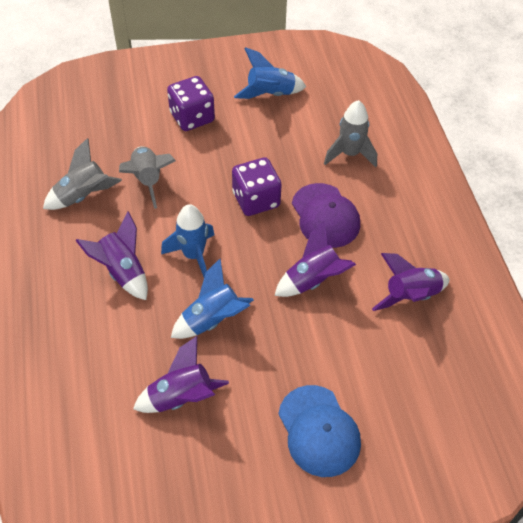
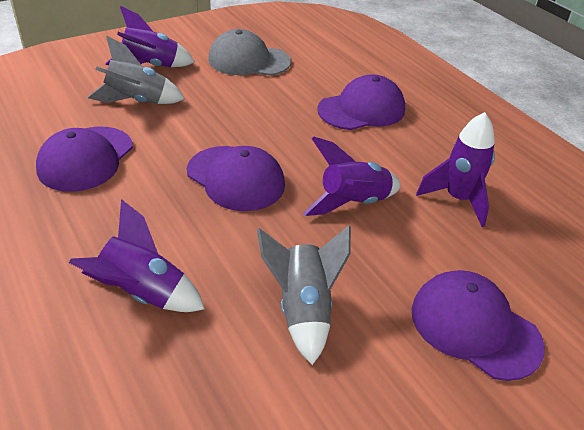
blue cap: 1 -> 0
blue rocket: 3 -> 0
grey cap: 0 -> 1
grey rocket: 3 -> 2
purple cap: 1 -> 4
purple dice: 2 -> 0

